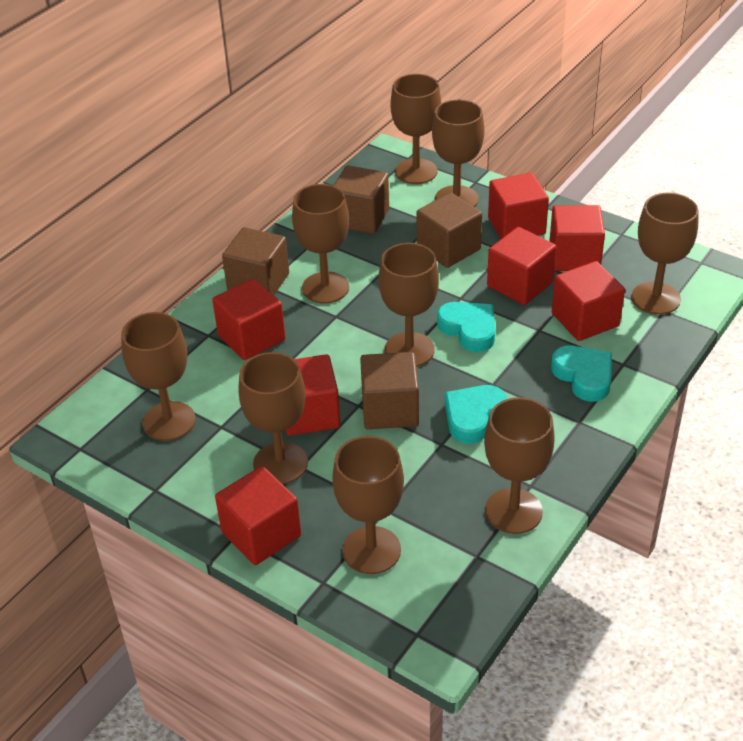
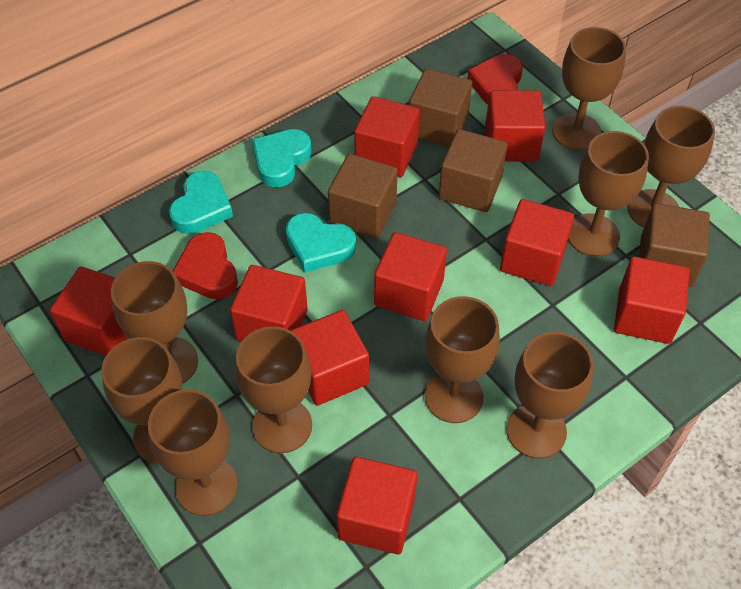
red cube: 7 -> 9
red heart: 0 -> 2

